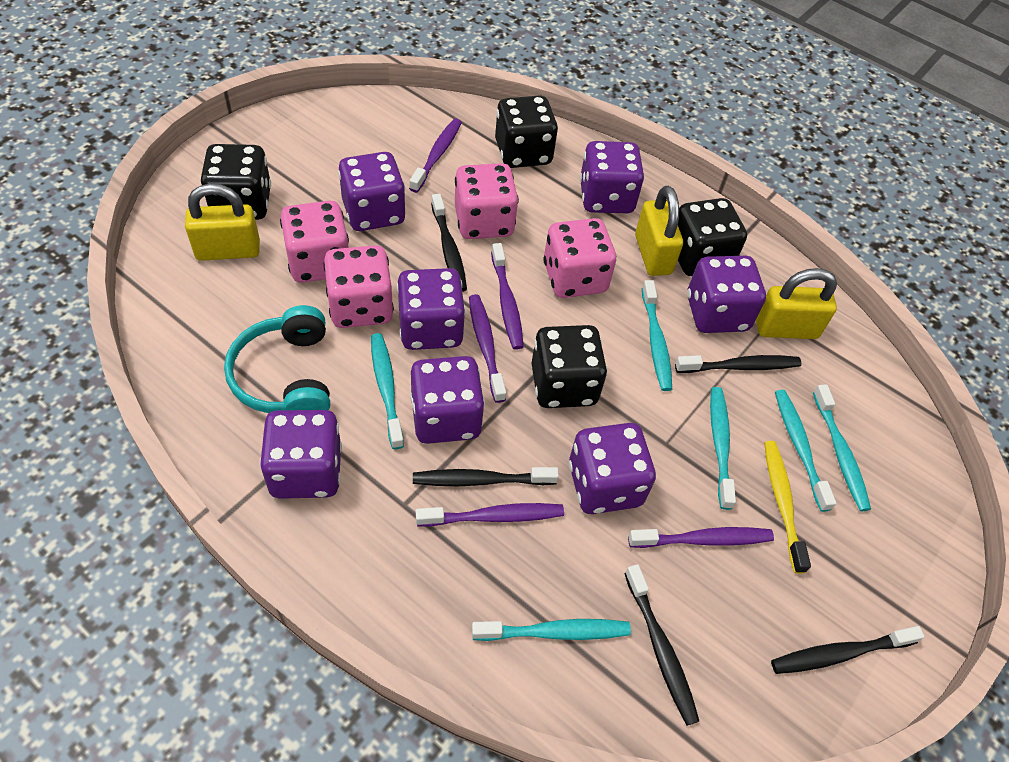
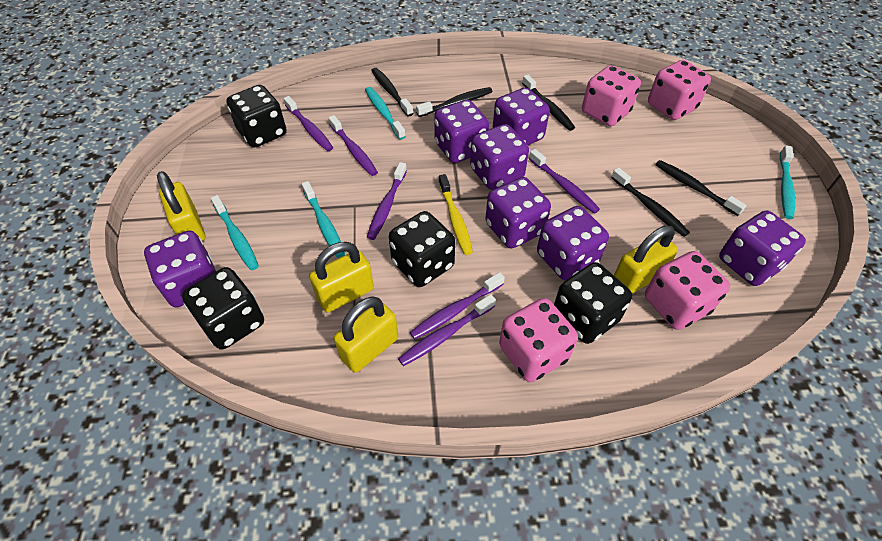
purple toothbrush: 5 -> 6
turquoise headphones: 1 -> 0
turquoise toothbrush: 6 -> 4
yellow padlock: 3 -> 4

